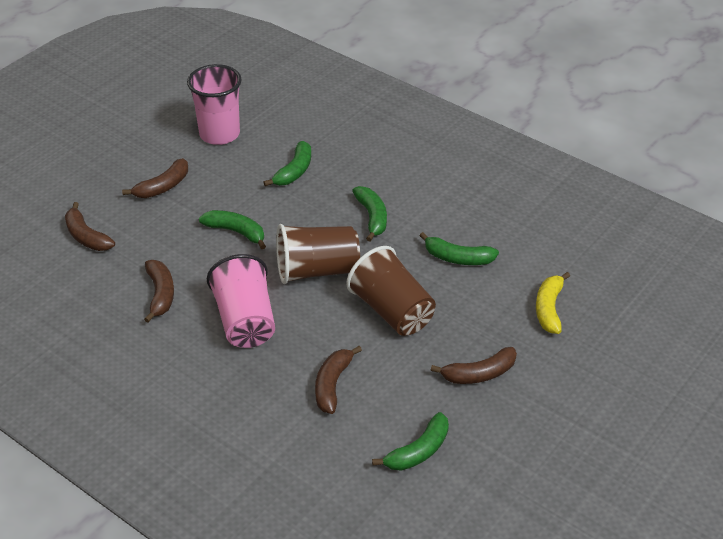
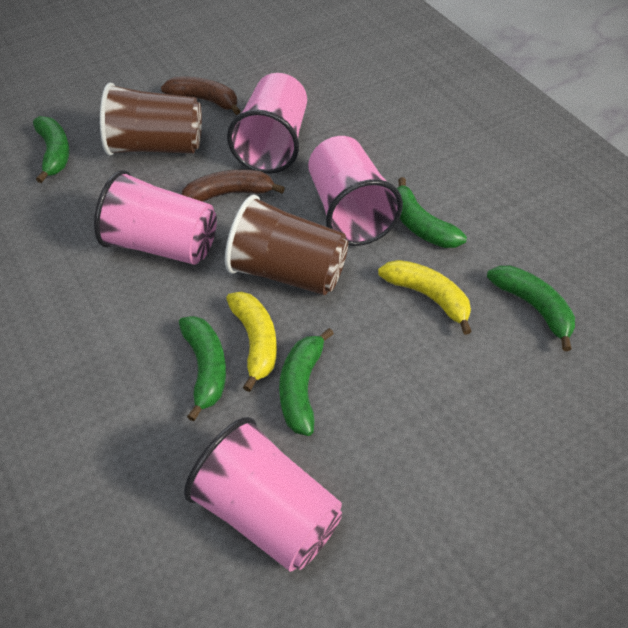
brown banana: 5 -> 2
pink cup: 2 -> 4
yellow banana: 1 -> 2

